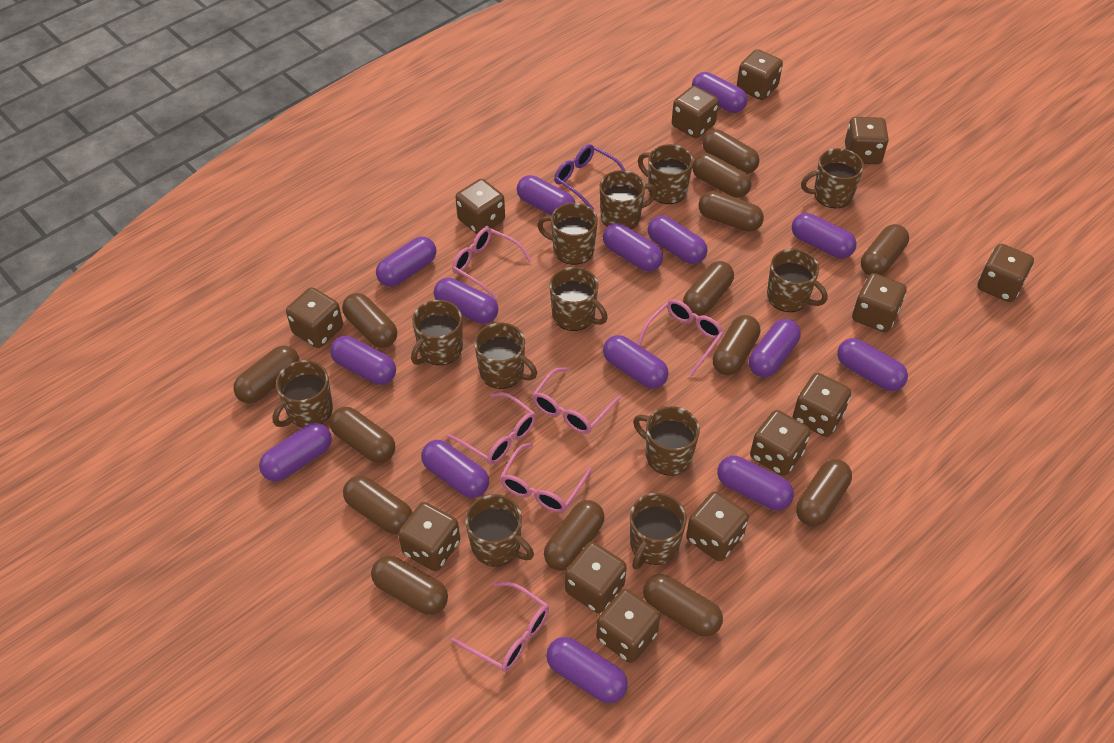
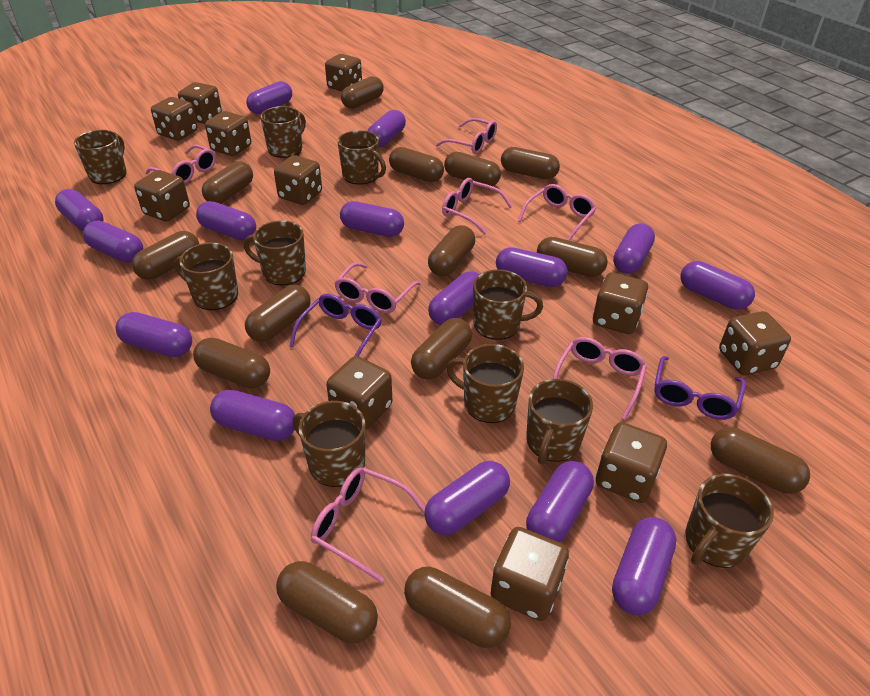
brown dice: 13 -> 11
brown mug: 12 -> 10
pink glasses: 6 -> 7
purple glasses: 1 -> 2

